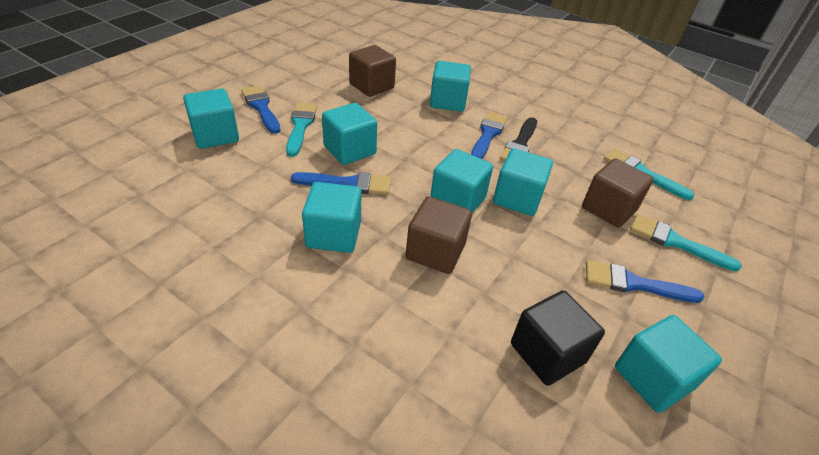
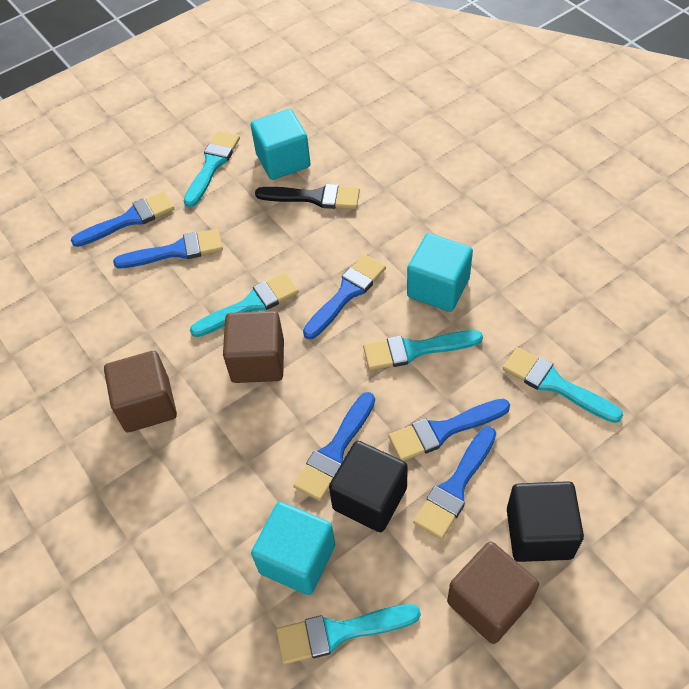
black cube: 1 -> 2
blue brush: 4 -> 6
turquoise brush: 3 -> 5
turquoise cube: 7 -> 3

